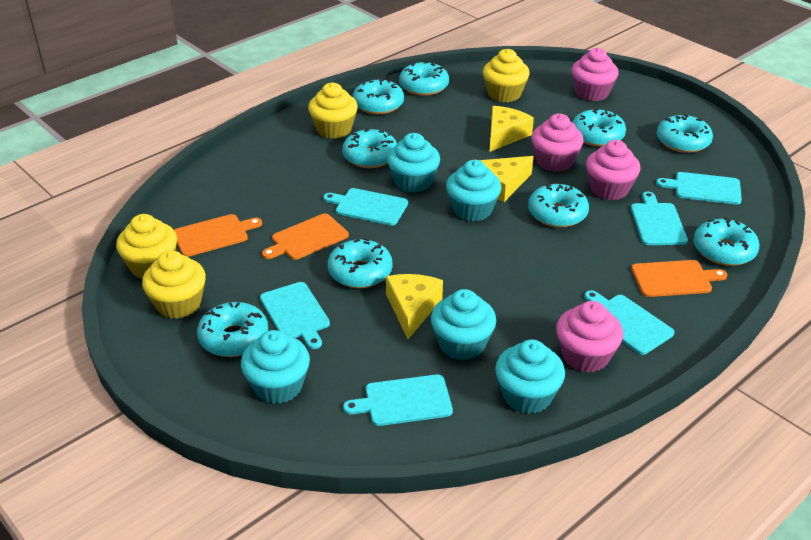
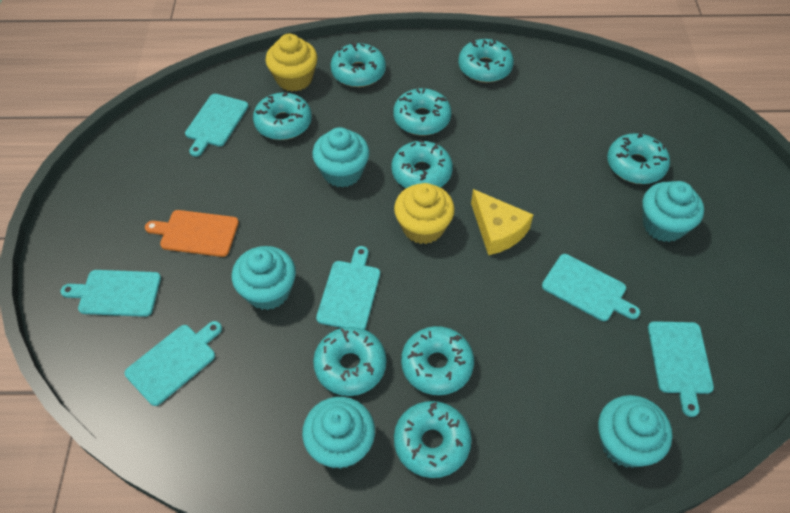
orange cutting board: 3 -> 1
pink cupcake: 4 -> 0
yellow cheese: 3 -> 1
yellow cupcake: 4 -> 2

